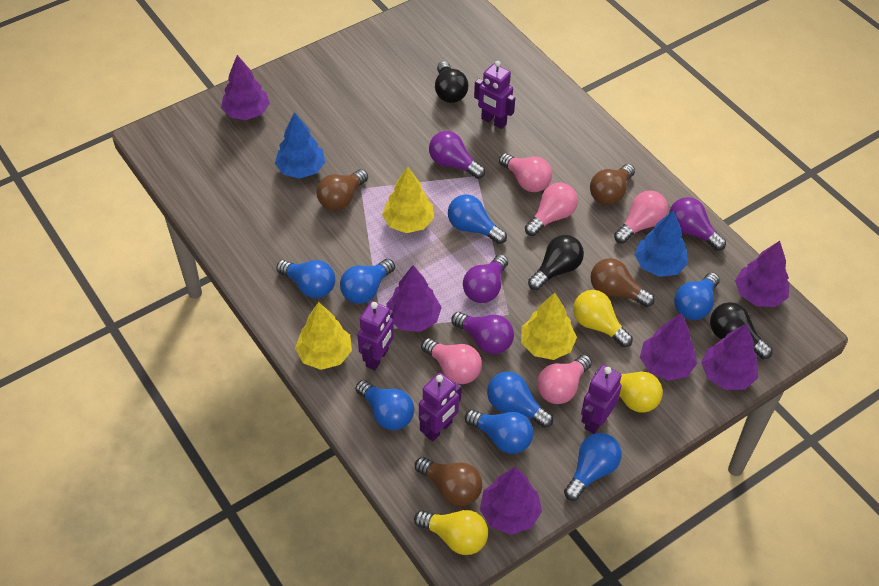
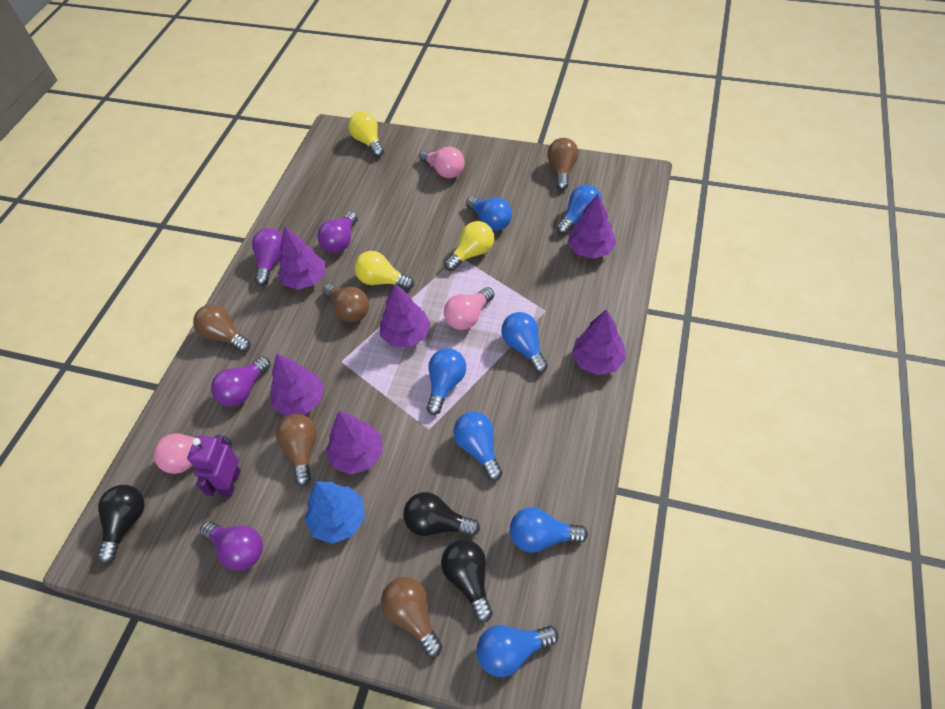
blue light bulb: 8 -> 7
blue tree: 2 -> 1
brown light bulb: 4 -> 5
pink light bulb: 5 -> 3
purple robot: 4 -> 1
yellow tree: 3 -> 0

